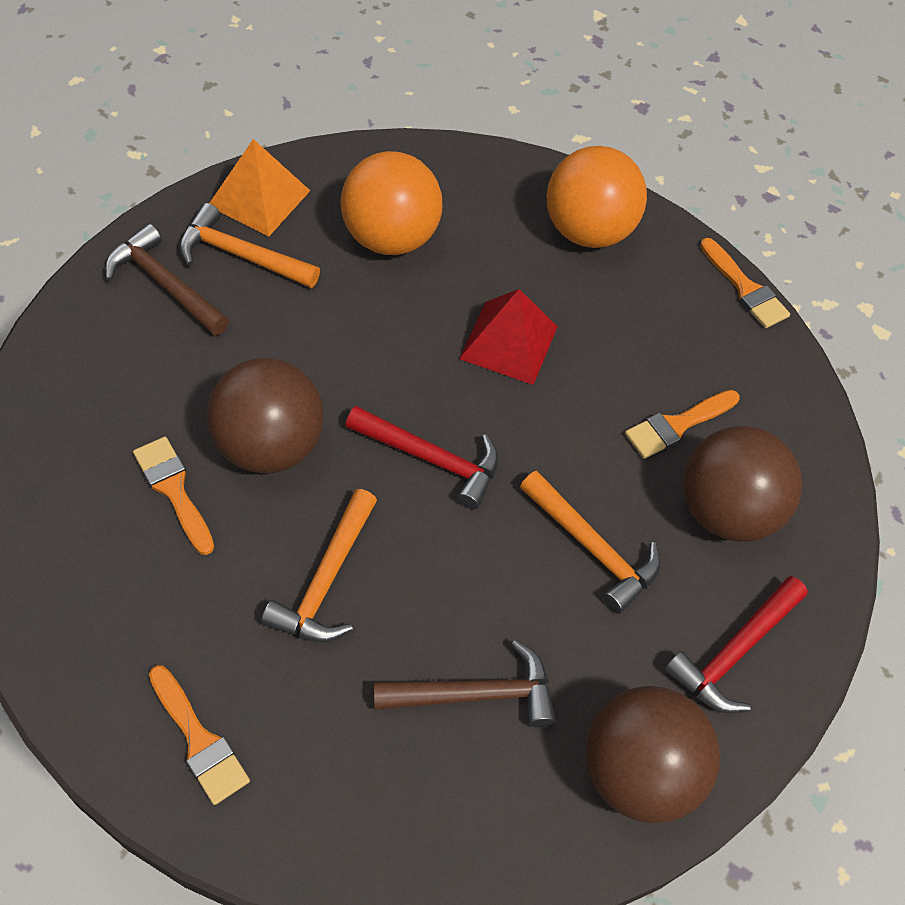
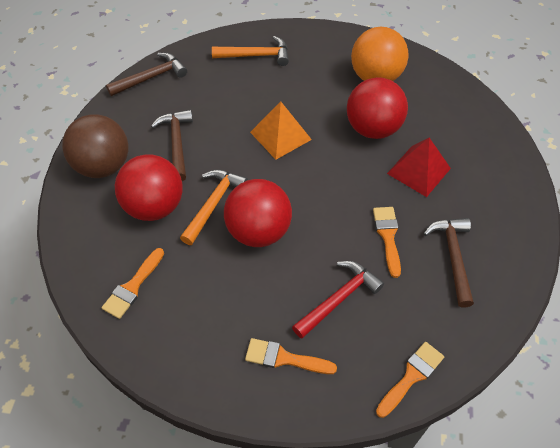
brown ball: 3 -> 1
brown hammer: 2 -> 3
orange ball: 2 -> 1
orange hammer: 3 -> 2
red ball: 0 -> 3
red hammer: 2 -> 1

